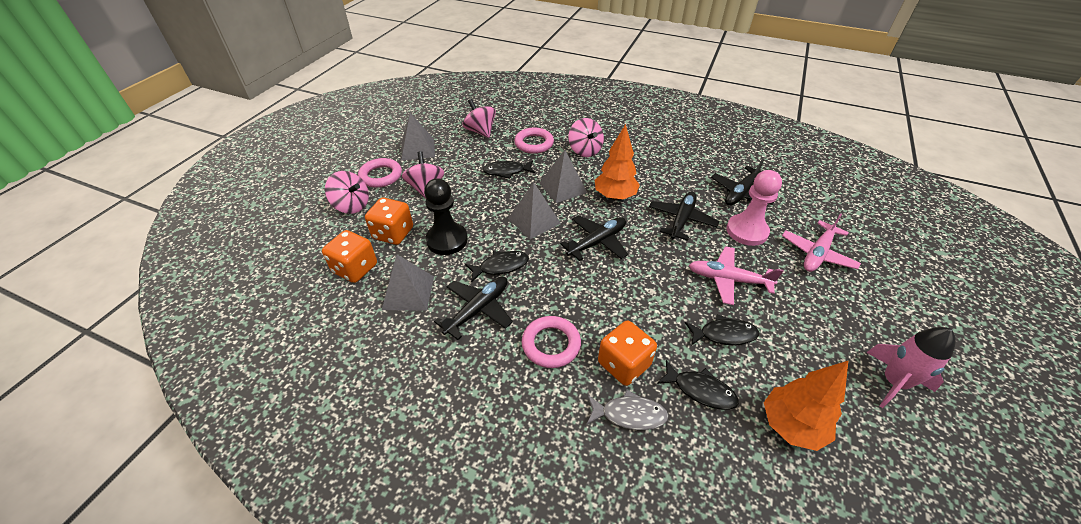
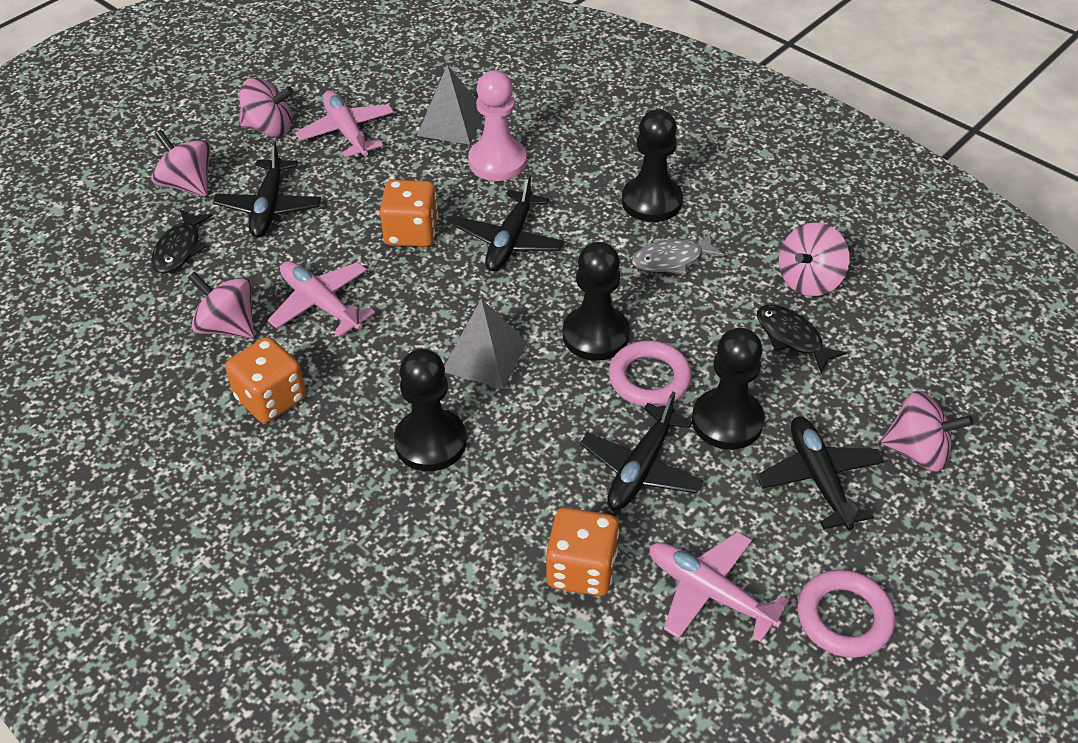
black fish: 4 -> 2
black pawn: 1 -> 4
grey pyramid: 4 -> 2
orange tree: 2 -> 0
pink plane: 2 -> 3
pink ring: 3 -> 2
pink rocket: 1 -> 0
pink spinning top: 4 -> 5

